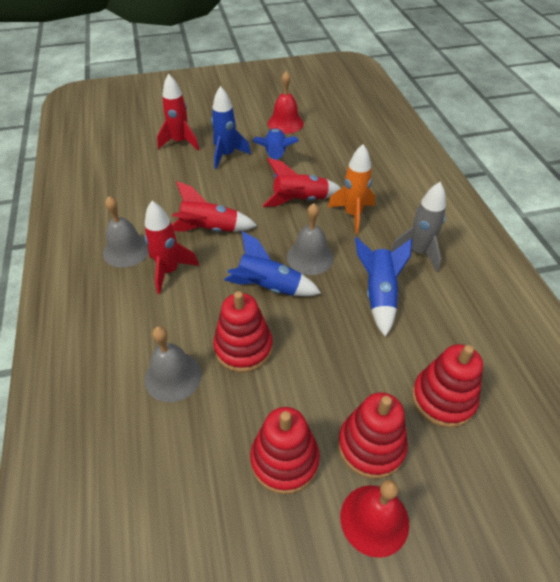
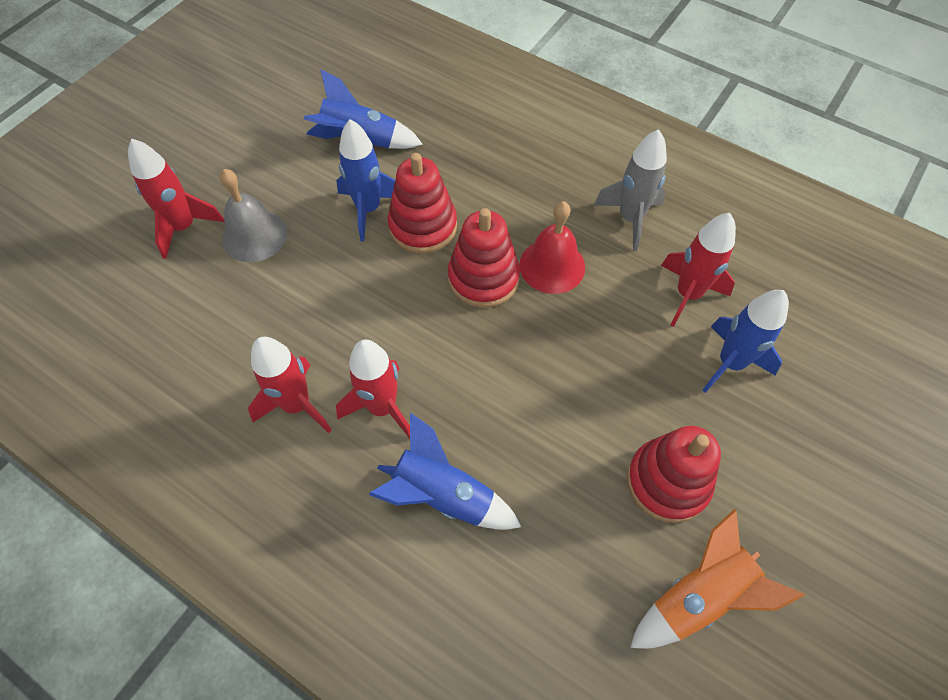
grey bell: 3 -> 1
red bell: 2 -> 1
red stacking toy: 4 -> 3

